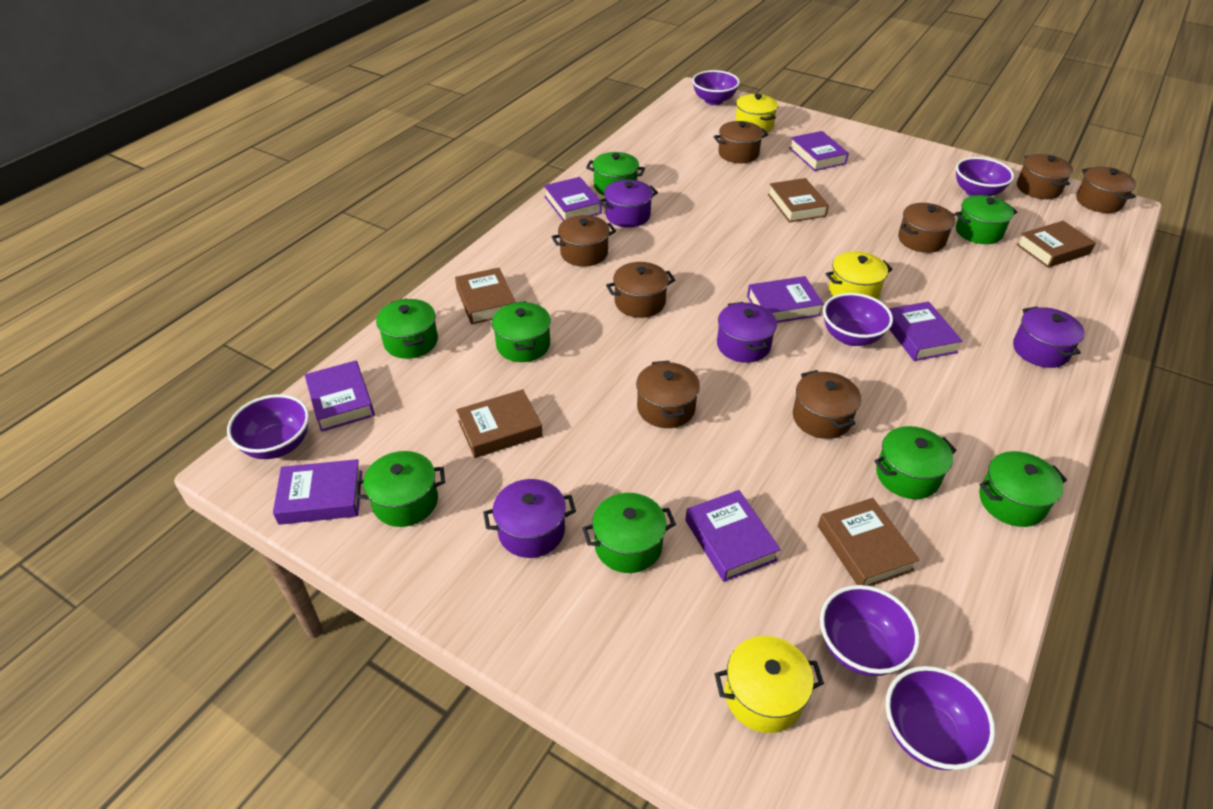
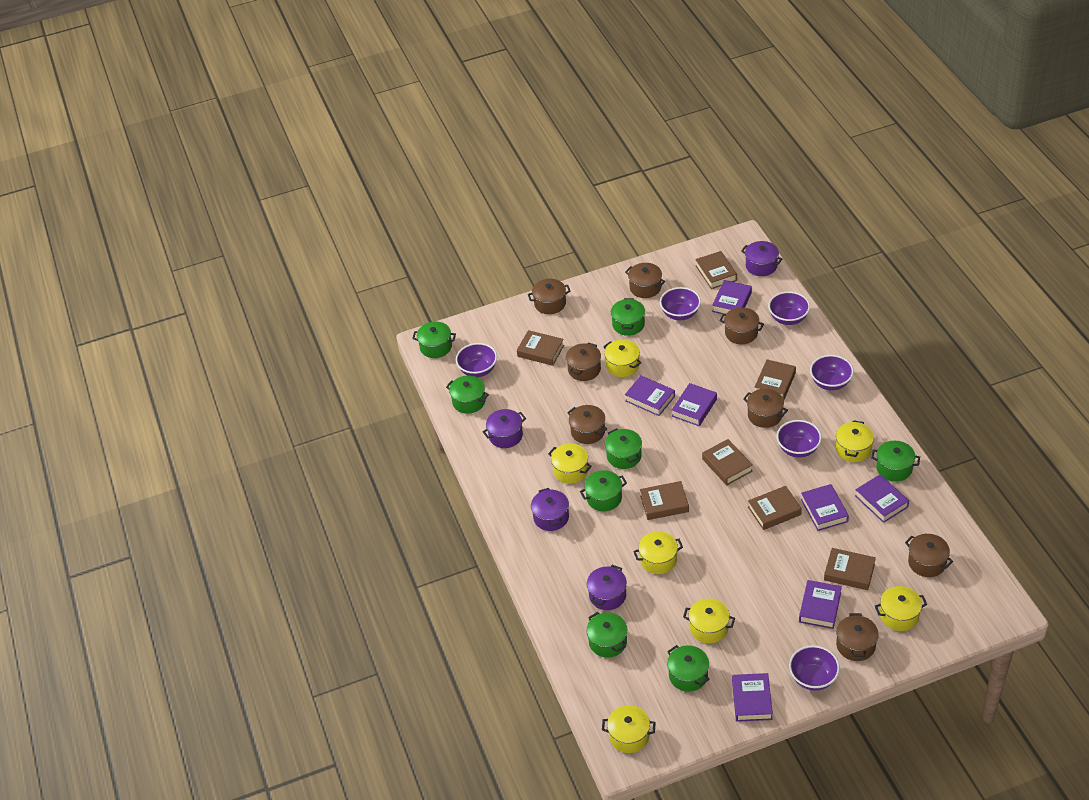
brown book: 5 -> 7
yellow pot: 3 -> 7

